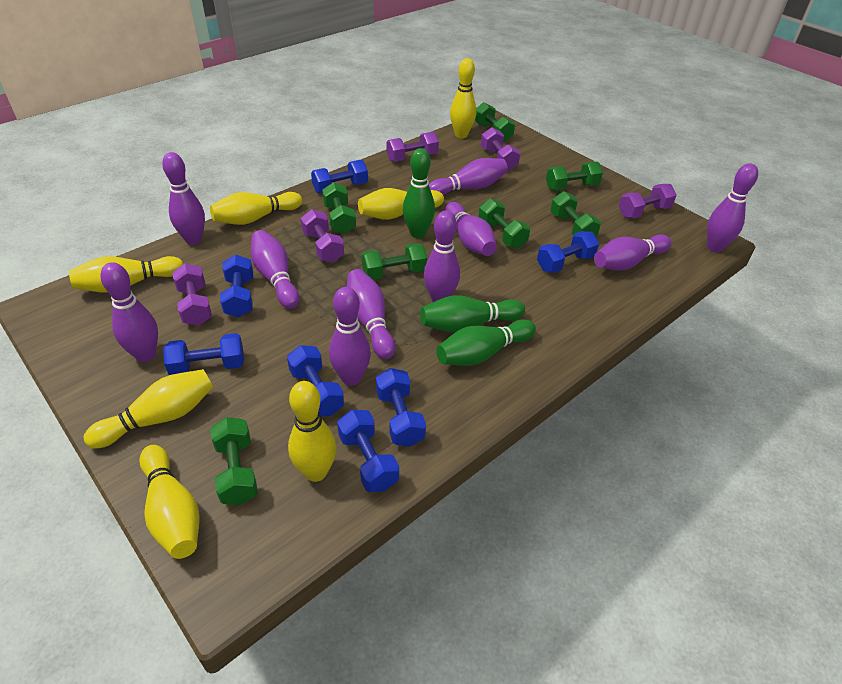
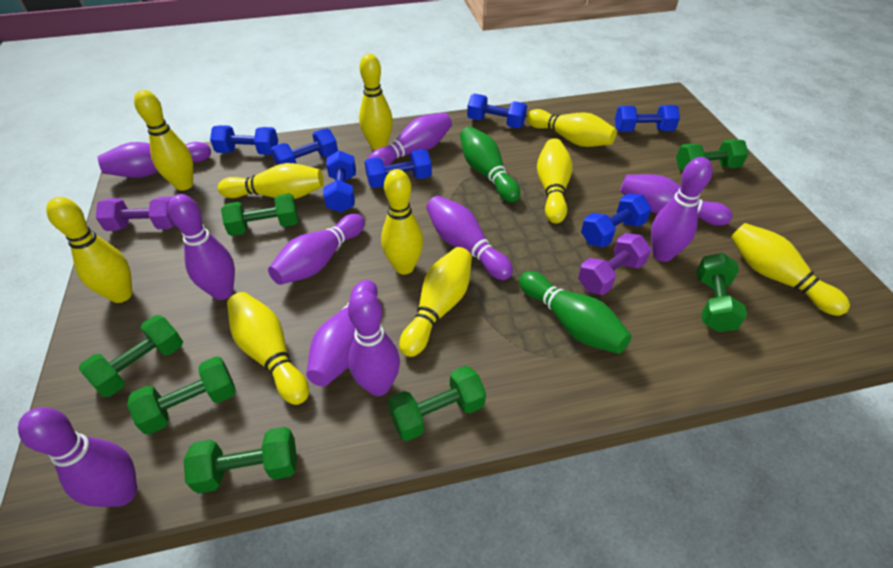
green bowling pin: 3 -> 2
purple dumbbell: 5 -> 2
yellow bowling pin: 7 -> 10

